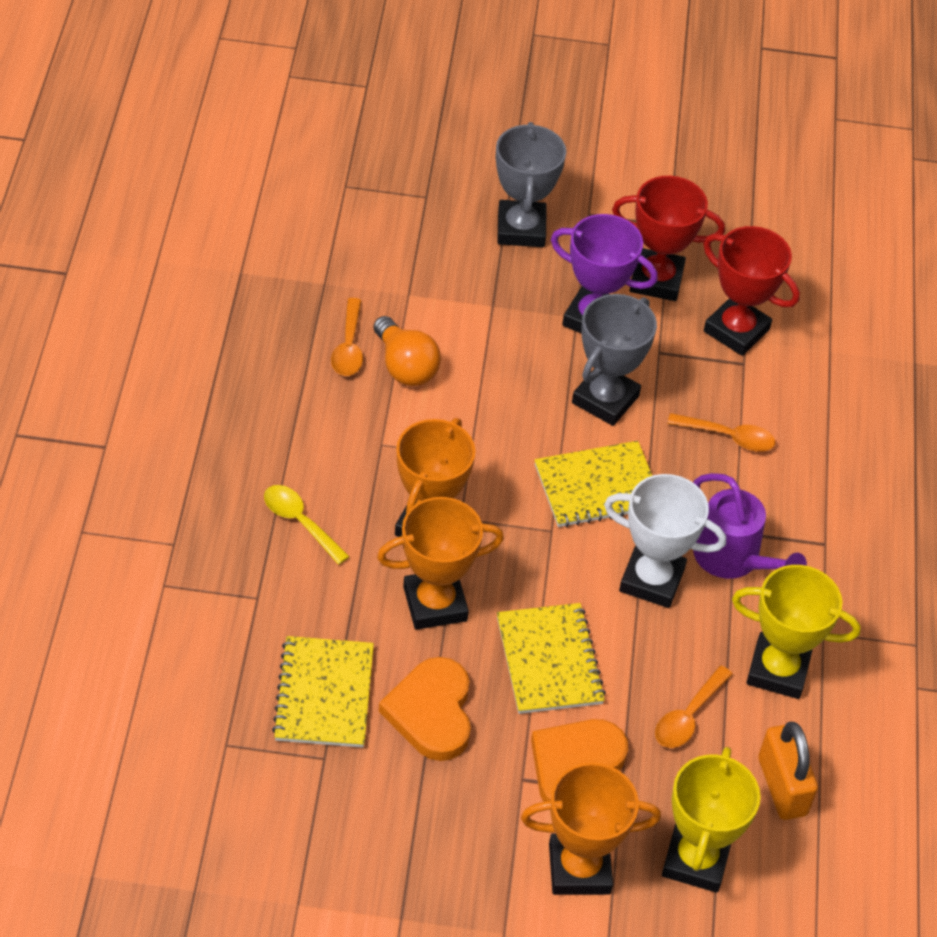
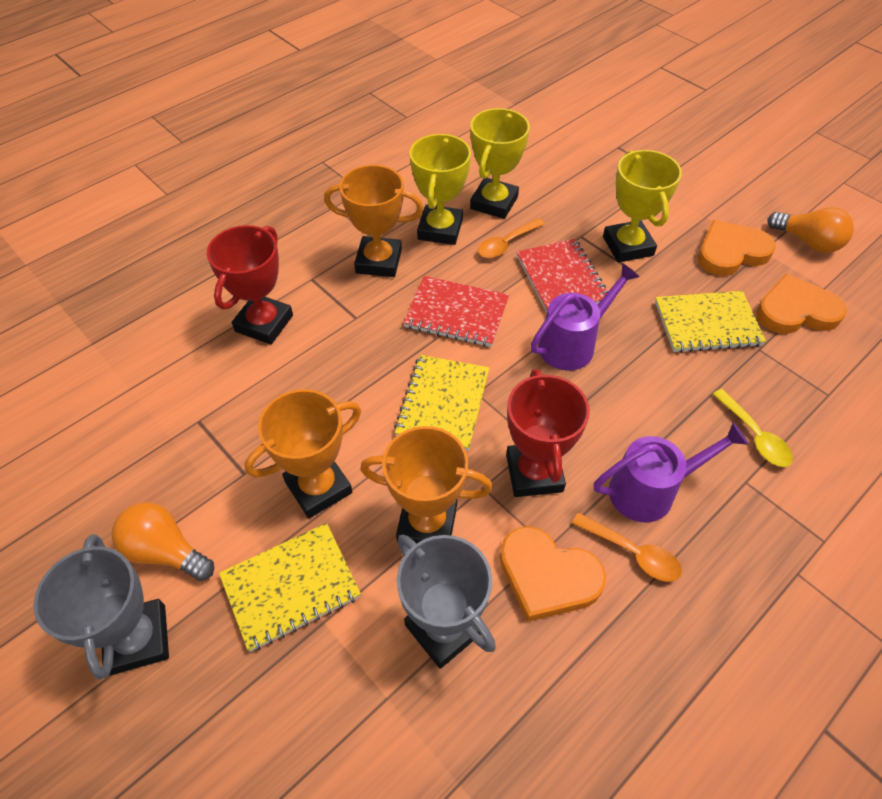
orange heart: 2 -> 3
orange light bulb: 1 -> 2
orange padlock: 1 -> 0
orange spoon: 3 -> 2
purple trophy: 1 -> 0
purple watering can: 1 -> 2
red notebook: 0 -> 2
white trophy: 1 -> 0
yellow trophy: 2 -> 3

